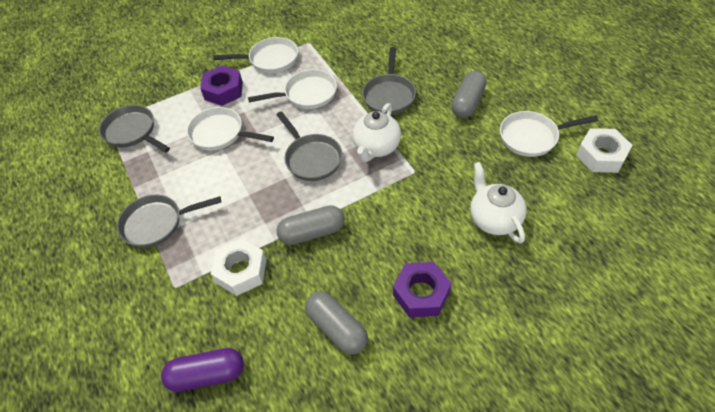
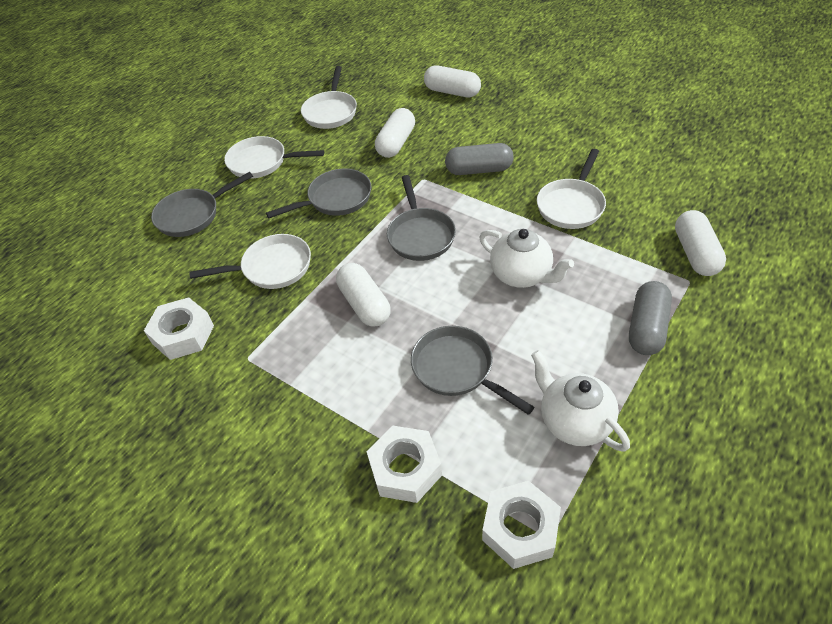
grey capsule: 3 -> 2
purple capsule: 1 -> 0
purple nut: 2 -> 0
white capsule: 0 -> 4
white nut: 2 -> 3

